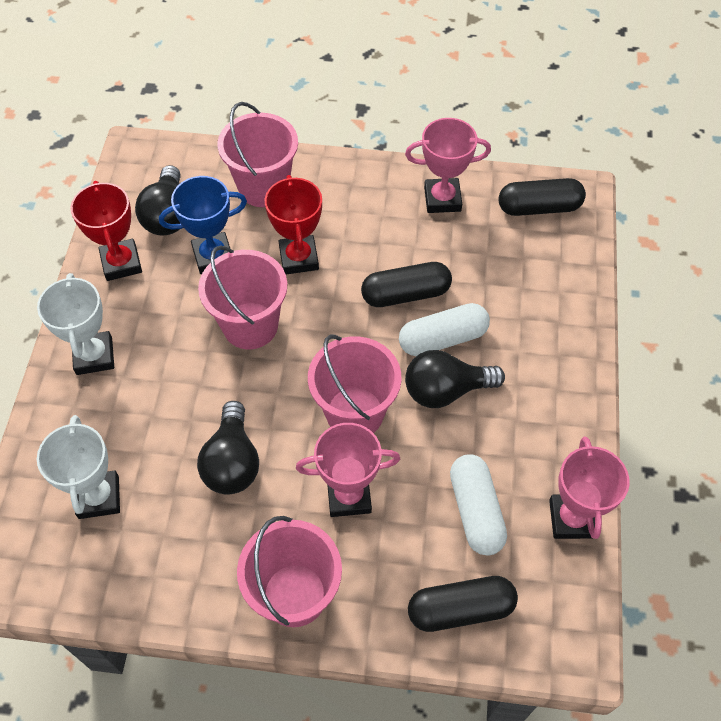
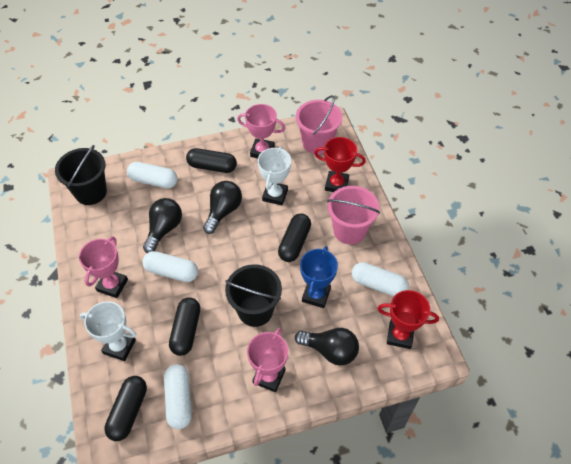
black bucket: 0 -> 2
black capsule: 3 -> 4
pink bucket: 4 -> 2
white capsule: 2 -> 4

